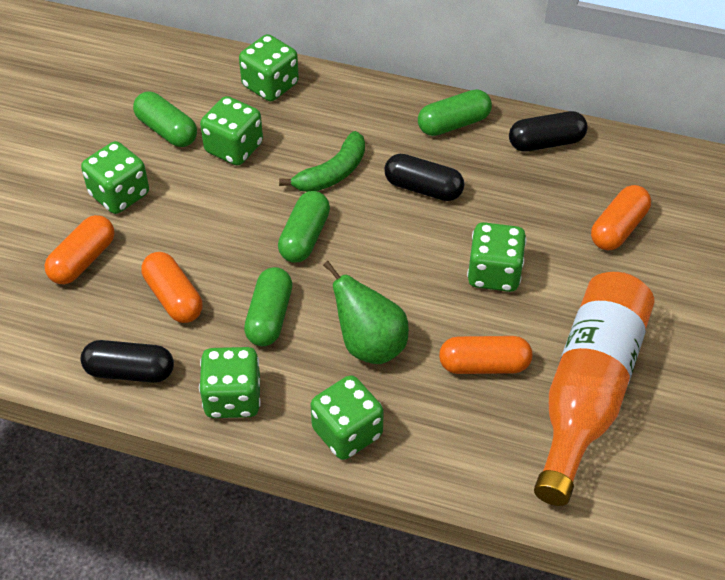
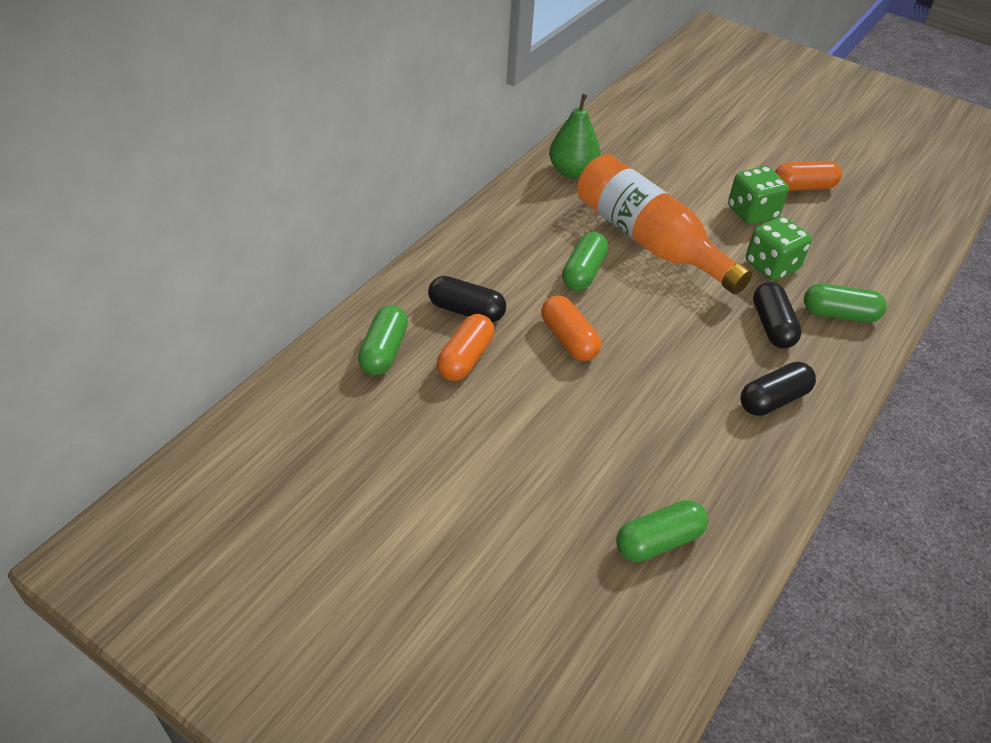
green banana: 1 -> 0
green dice: 6 -> 2
orange capsule: 4 -> 3

